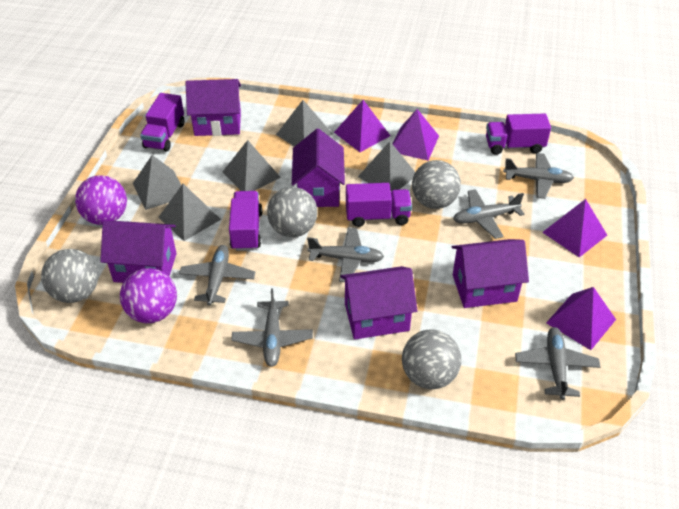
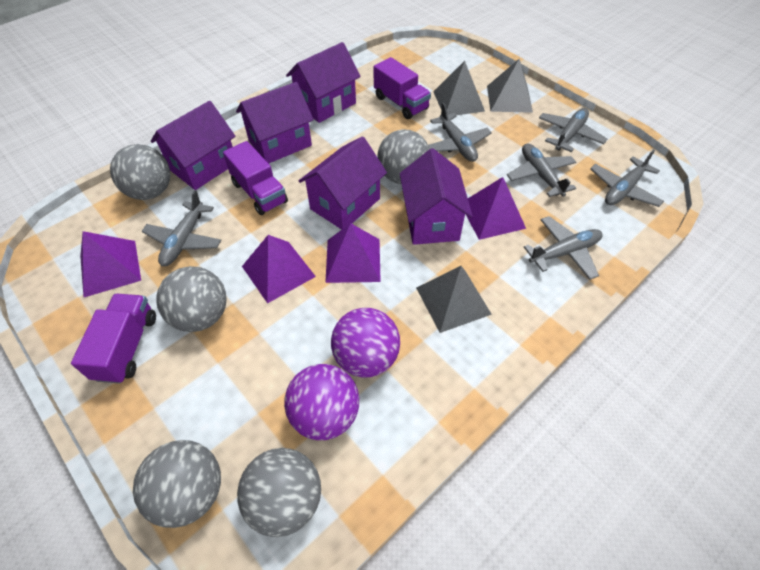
grey ball: 4 -> 5
grey pyramid: 5 -> 3
purple truck: 4 -> 3

